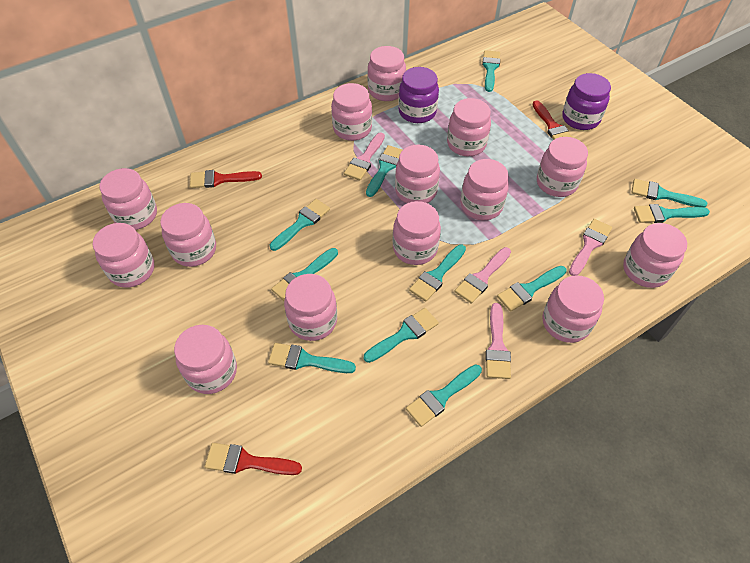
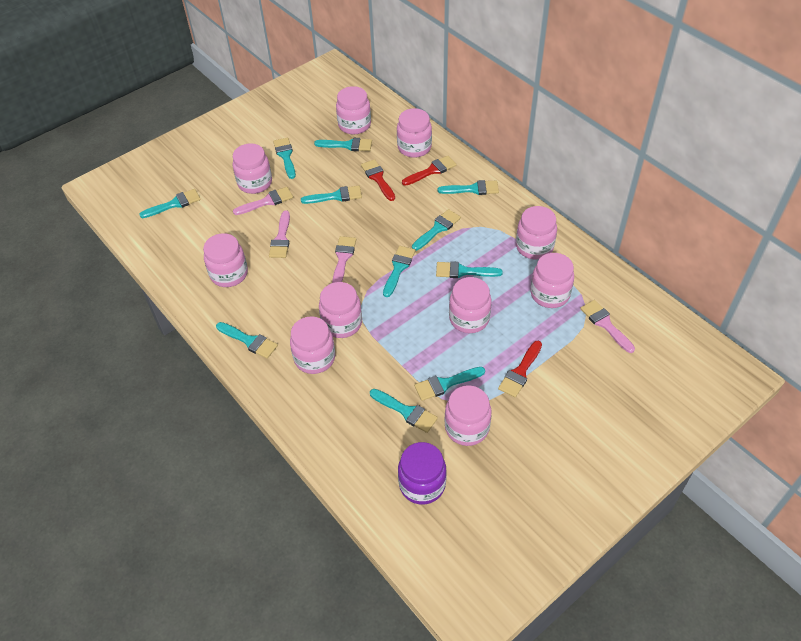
pink jar: 14 -> 10
purple jar: 2 -> 1

